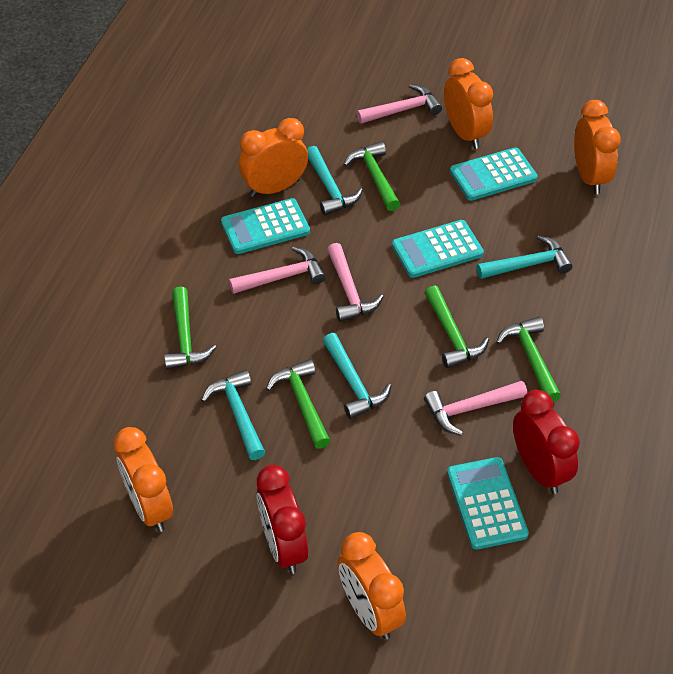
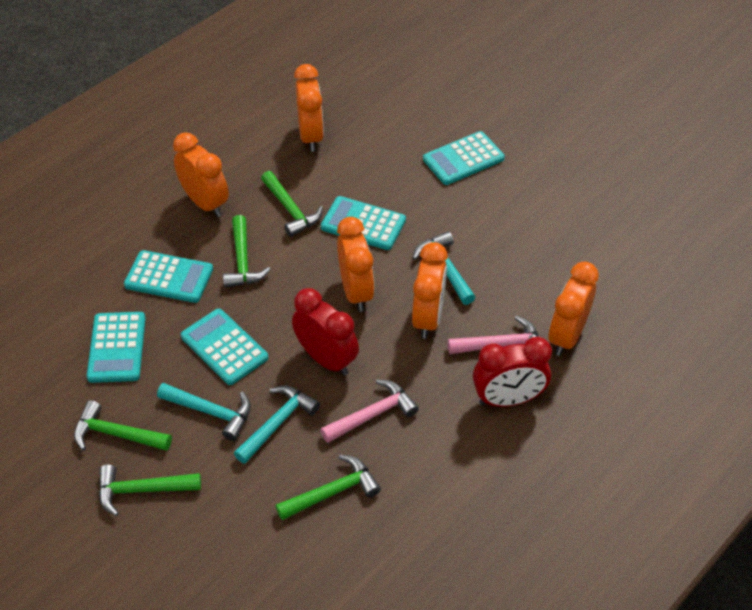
pink hammer: 4 -> 2
turquoise calculator: 4 -> 5
turquoise hammer: 4 -> 3

